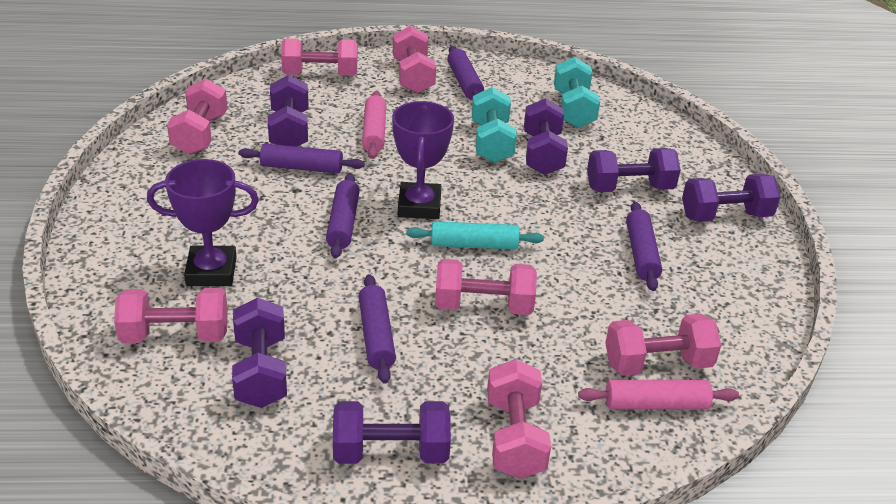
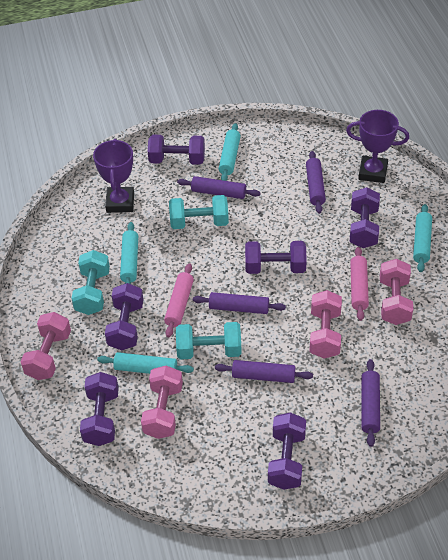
pink dumbbell: 7 -> 4
turquoise dumbbell: 2 -> 3
turquoise rolling pin: 1 -> 4

